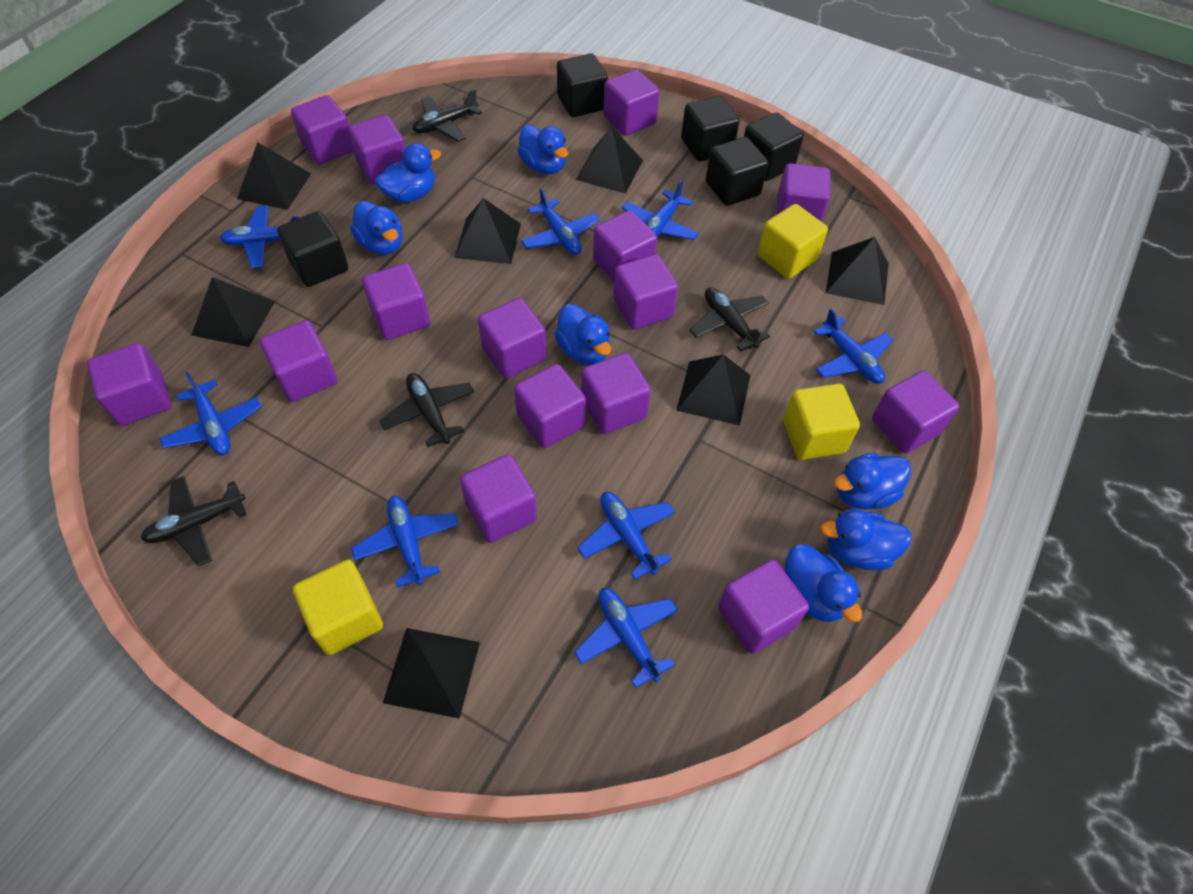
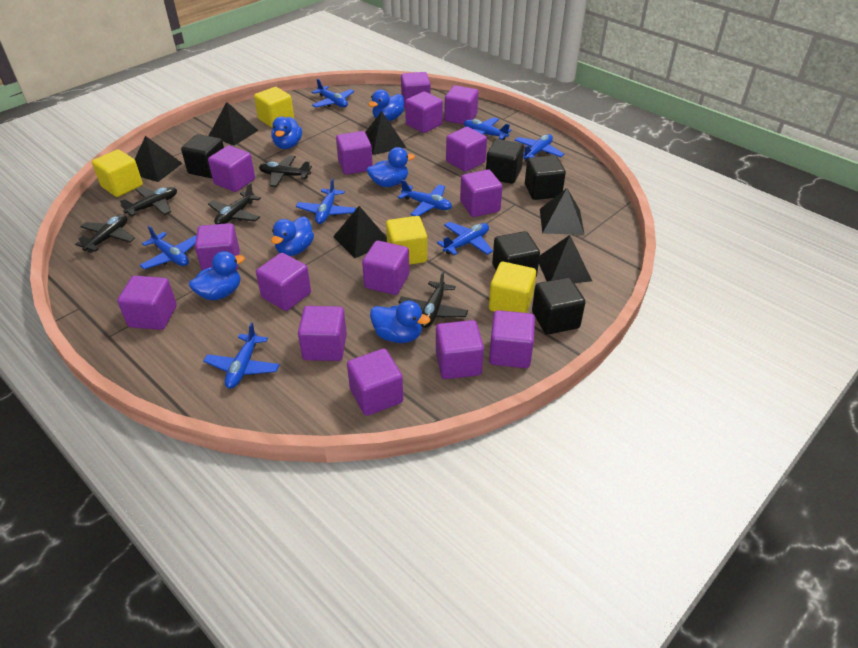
black plane: 4 -> 5
black pyramid: 7 -> 6
blue duck: 7 -> 6
yellow cube: 3 -> 4

